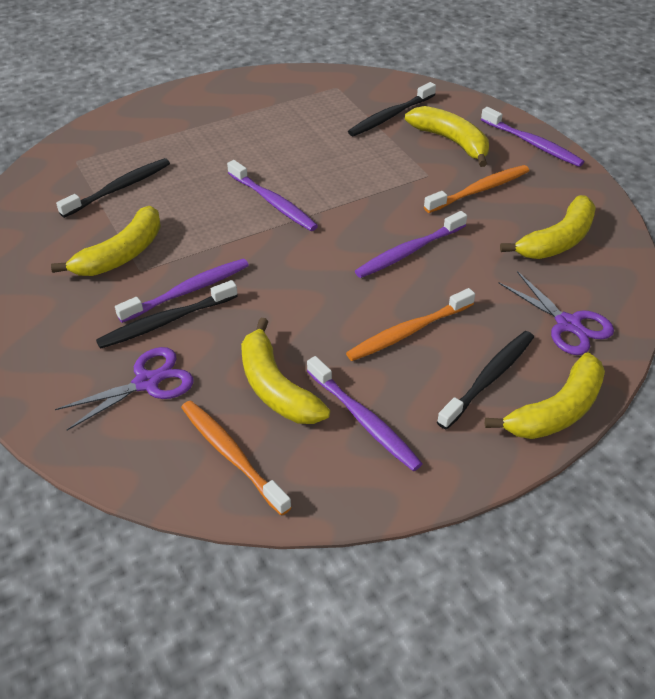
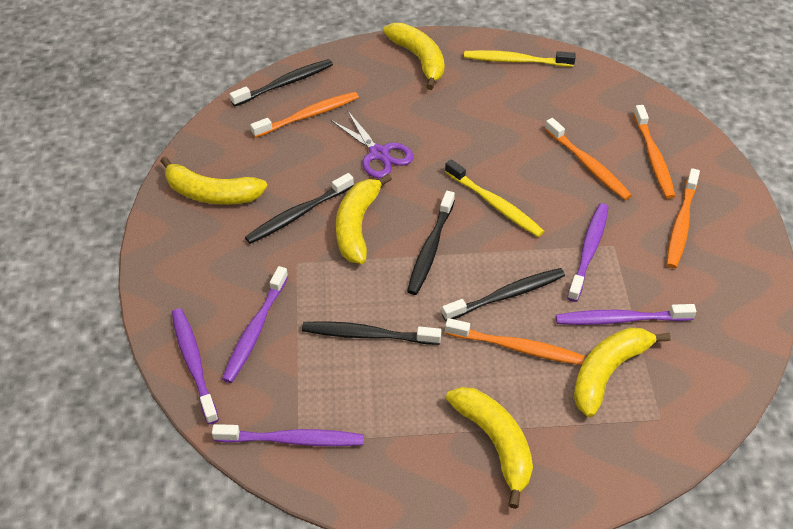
black toothbrush: 4 -> 5
orange toothbrush: 3 -> 5
purple scissors: 2 -> 1
yellow toothbrush: 0 -> 2

